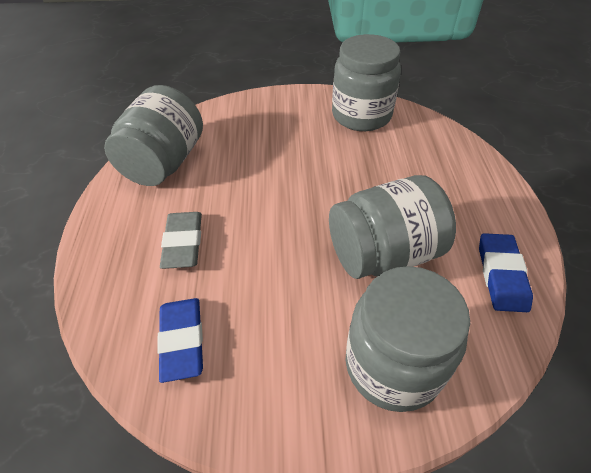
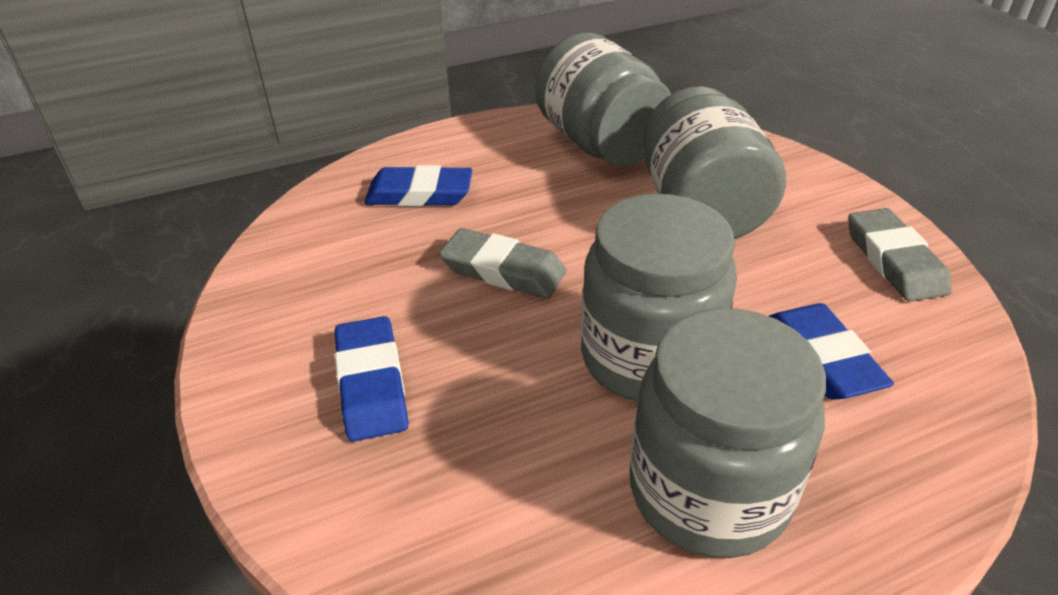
blue eraser: 2 -> 3
grey eraser: 1 -> 2

